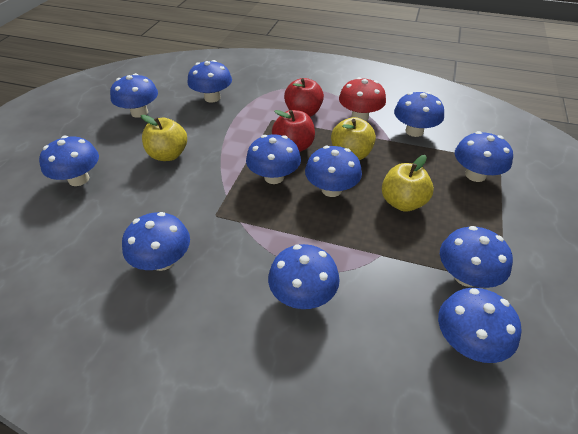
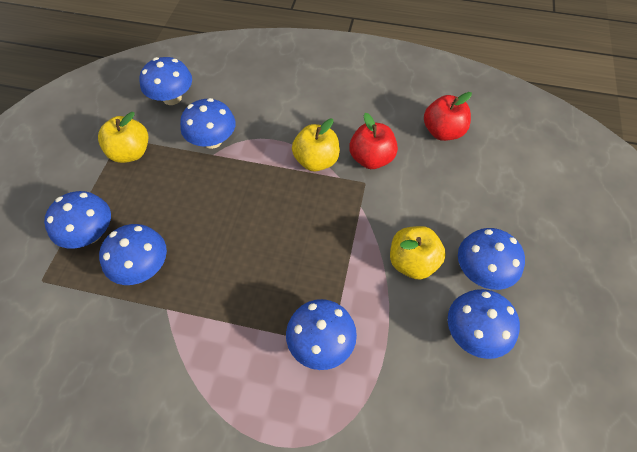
blue mushroom: 11 -> 7
red mushroom: 1 -> 0

